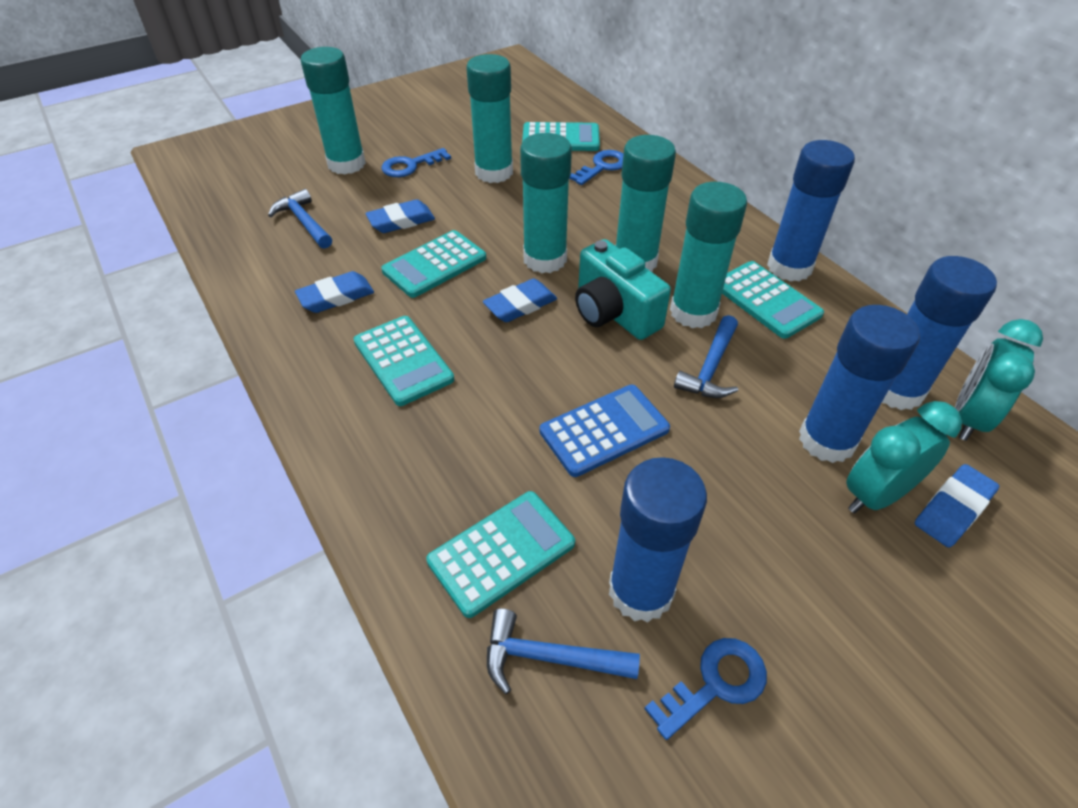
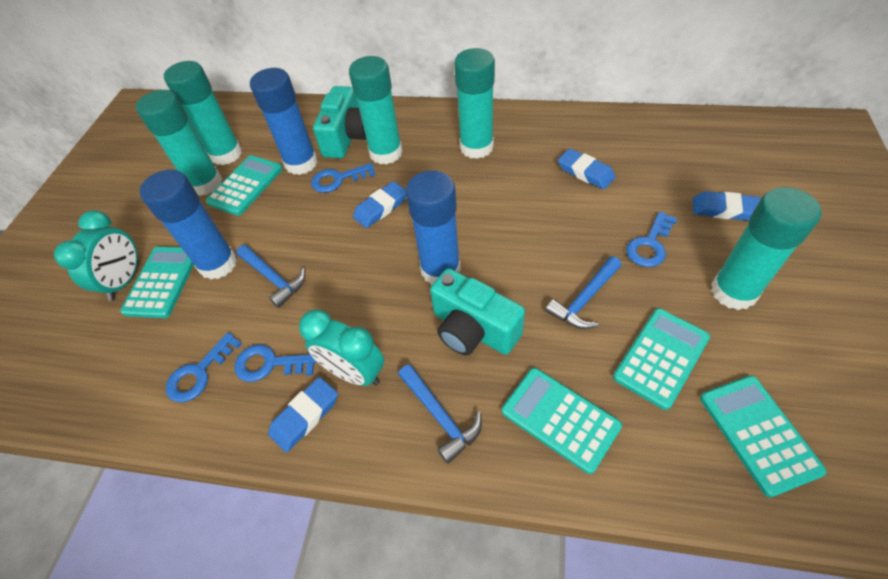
blue calculator: 1 -> 0
blue glue stick: 4 -> 3
blue key: 3 -> 4
turquoise camera: 1 -> 2

